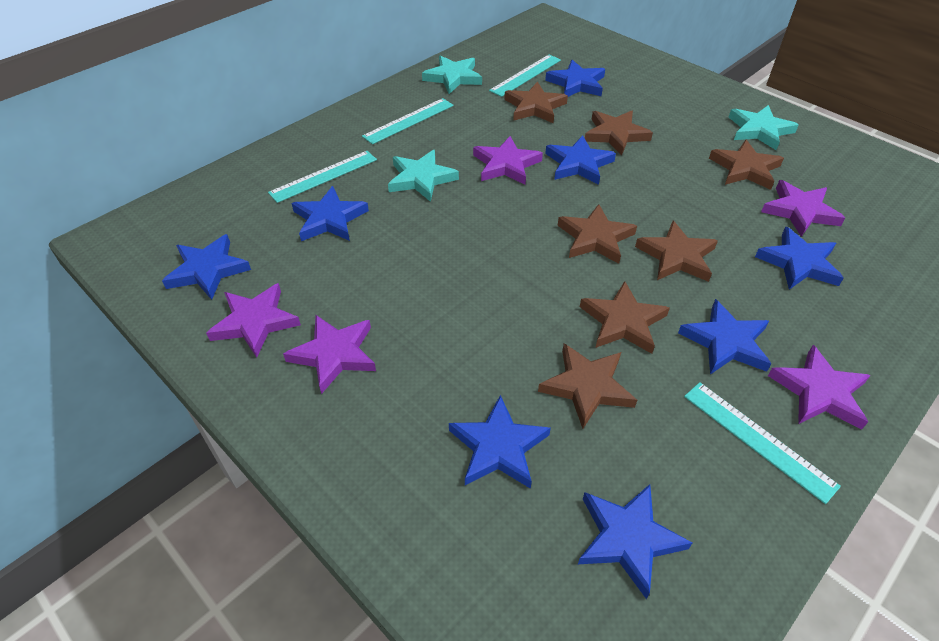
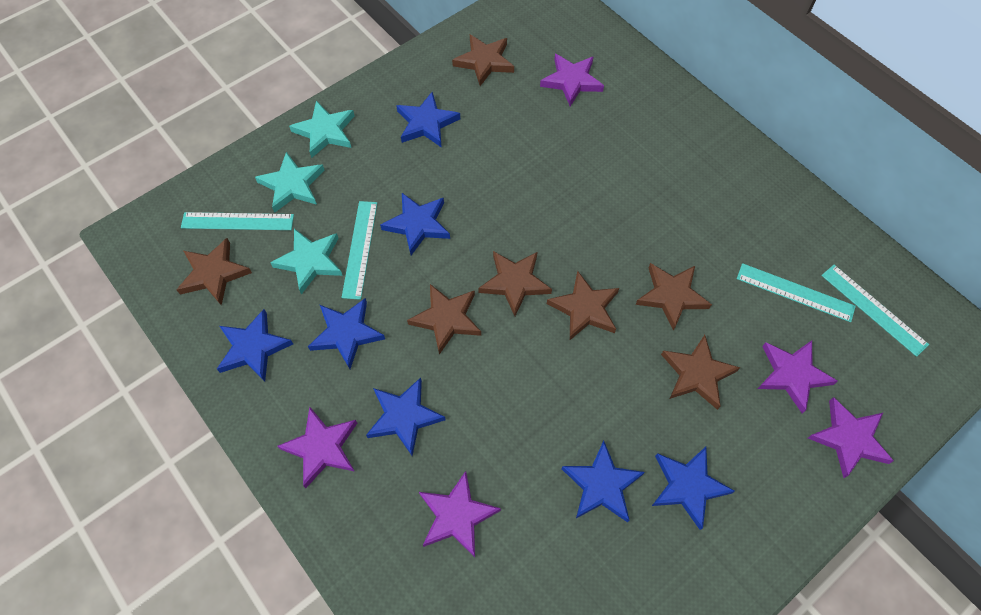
blue star: 8 -> 7

